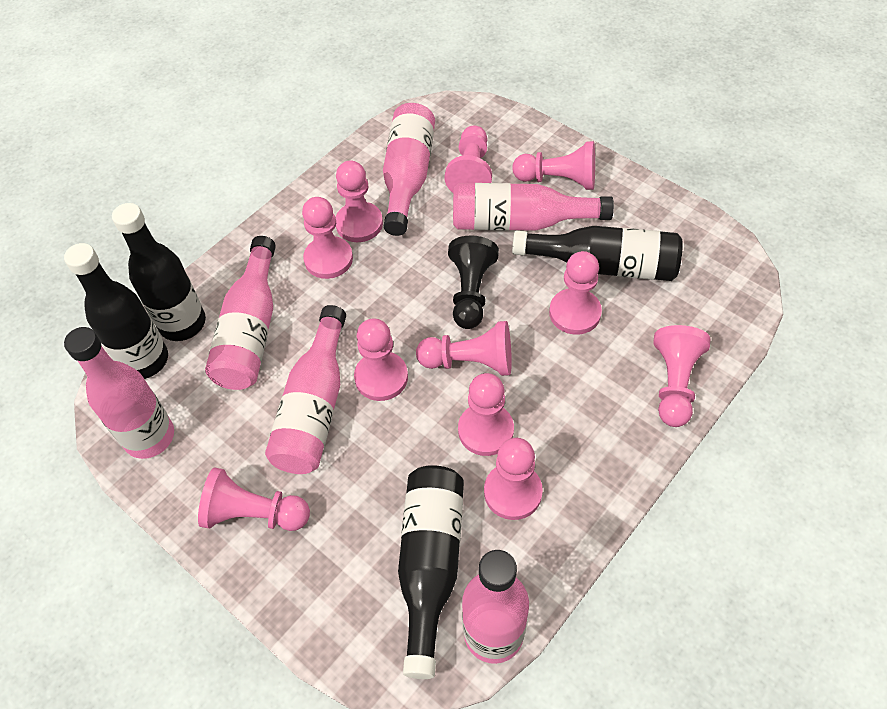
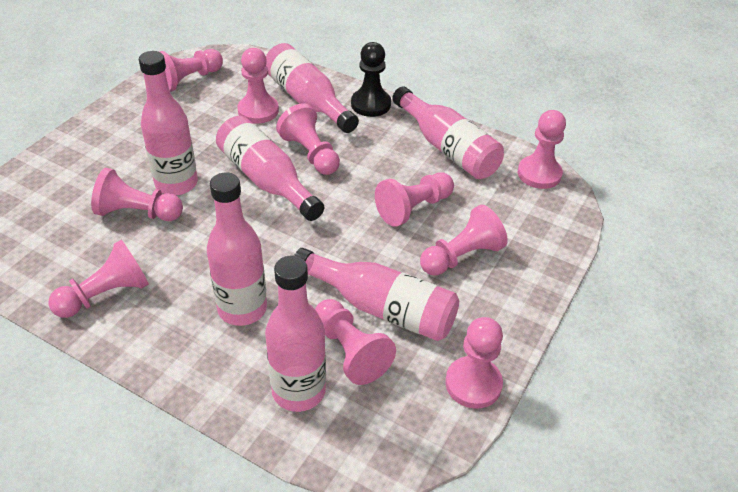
black bottle: 4 -> 0
pink bottle: 6 -> 7
pink pawn: 11 -> 10

